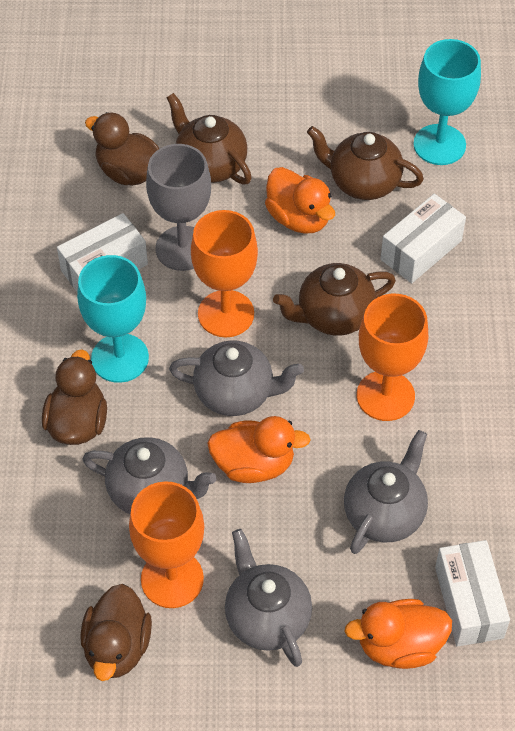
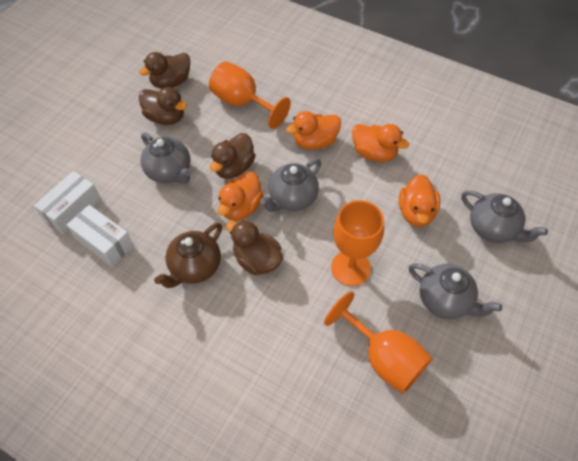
brown duck: 3 -> 4
brown teapot: 3 -> 1
grey goblet: 1 -> 0
orange duck: 3 -> 4
turquoise goblet: 2 -> 0
white box: 3 -> 2

